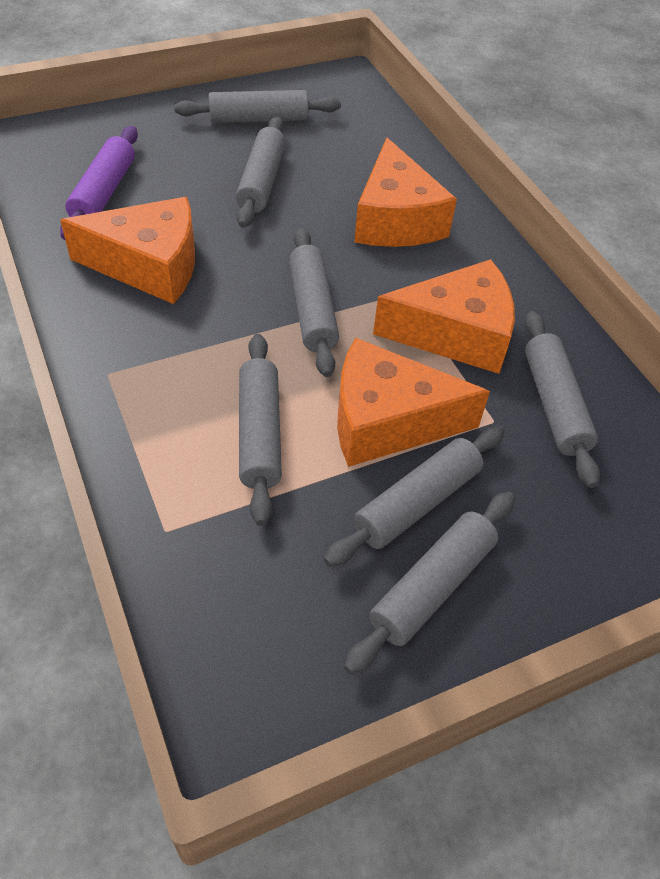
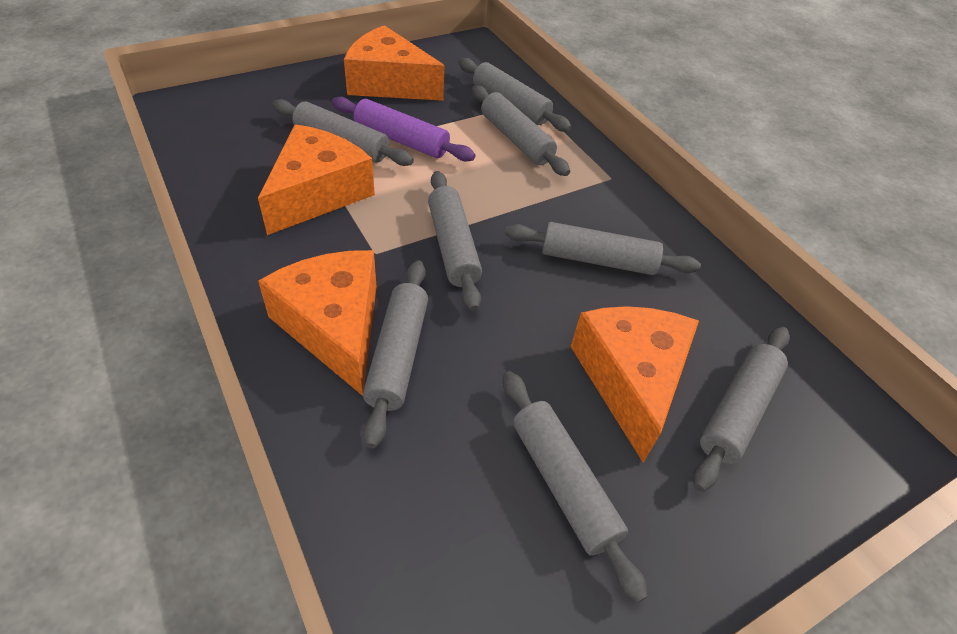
grey rolling pin: 7 -> 8

